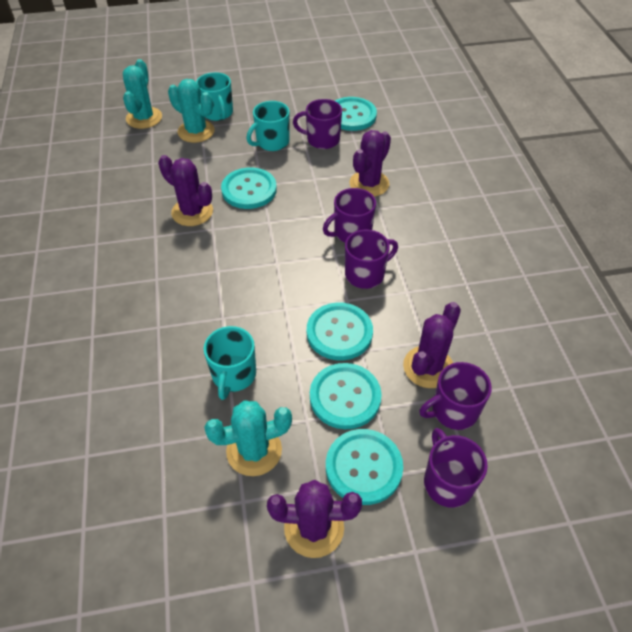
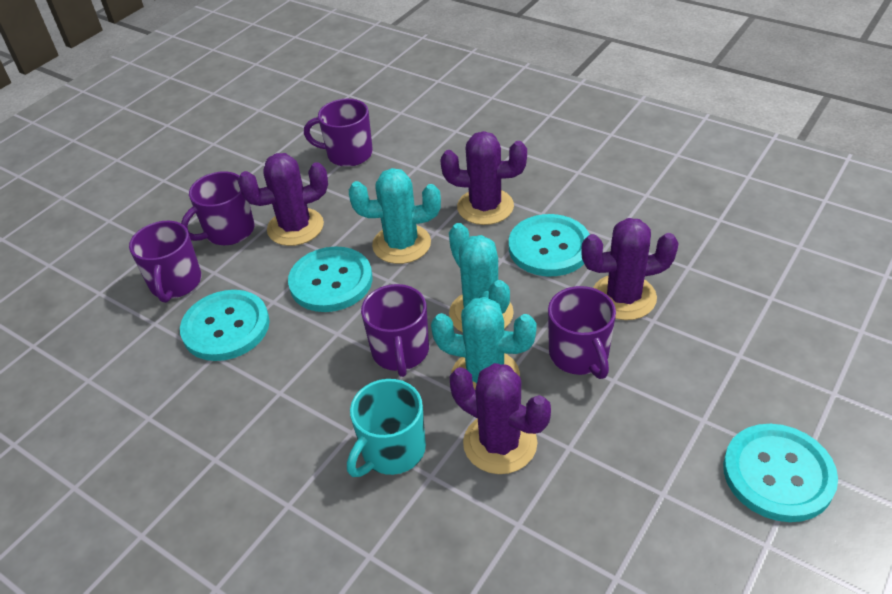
turquoise button: 5 -> 4
turquoise mug: 3 -> 1

